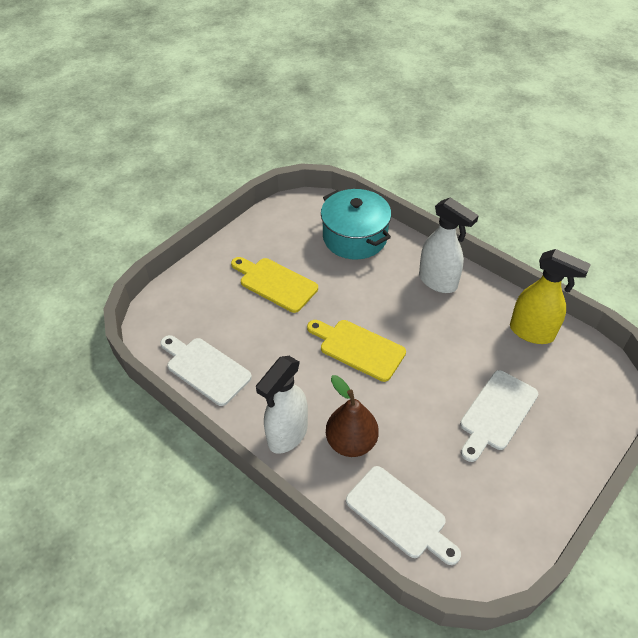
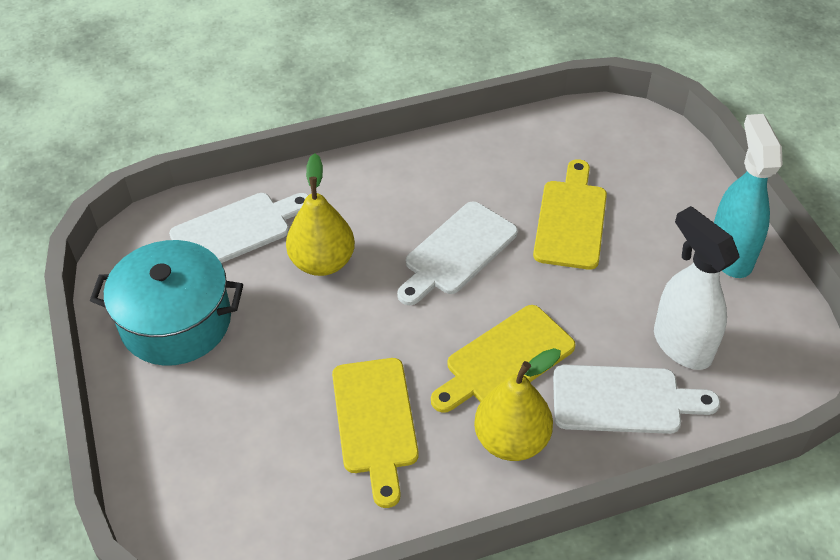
brown pear: 1 -> 0
turquoise spray bottle: 0 -> 1
white spray bottle: 2 -> 1
yellow cutting board: 2 -> 3
yellow pear: 0 -> 2
yellow spray bottle: 1 -> 0

